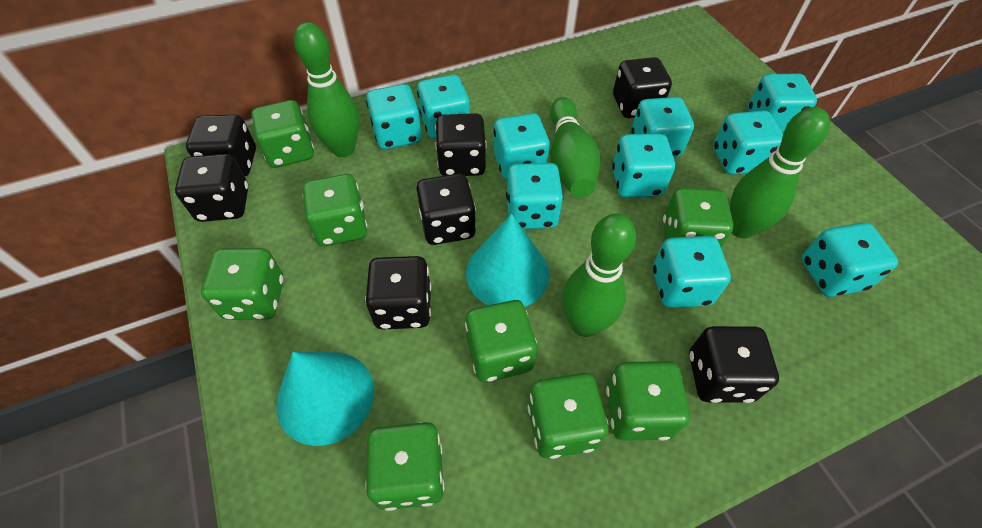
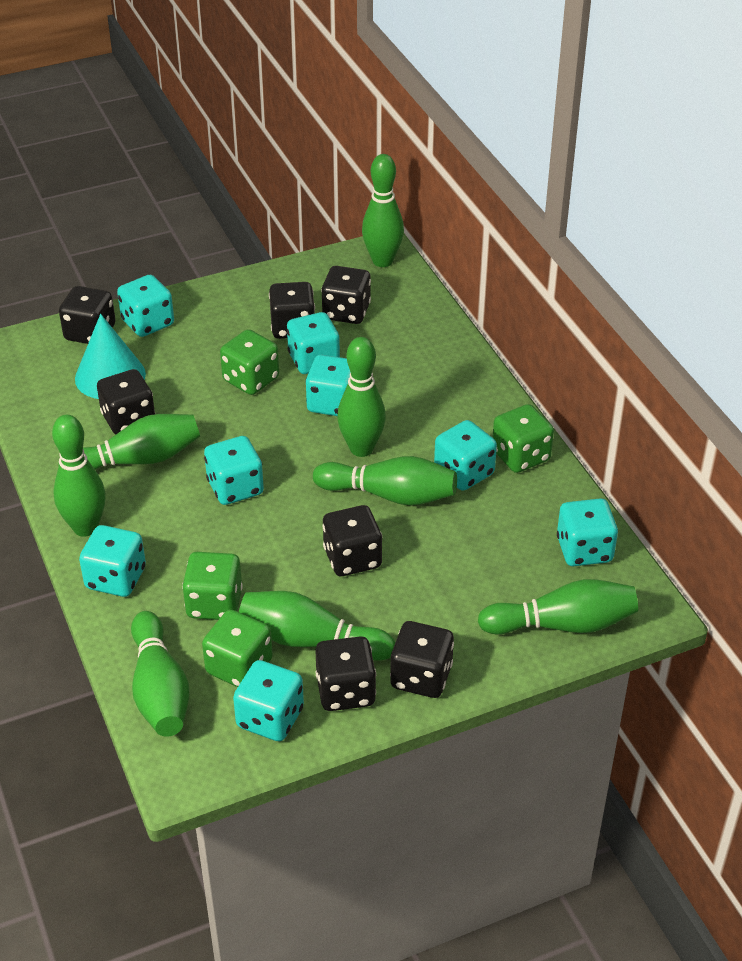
green bowling pin: 4 -> 8
green dice: 8 -> 4
turquoise cone: 2 -> 1
turquoise dice: 10 -> 8

